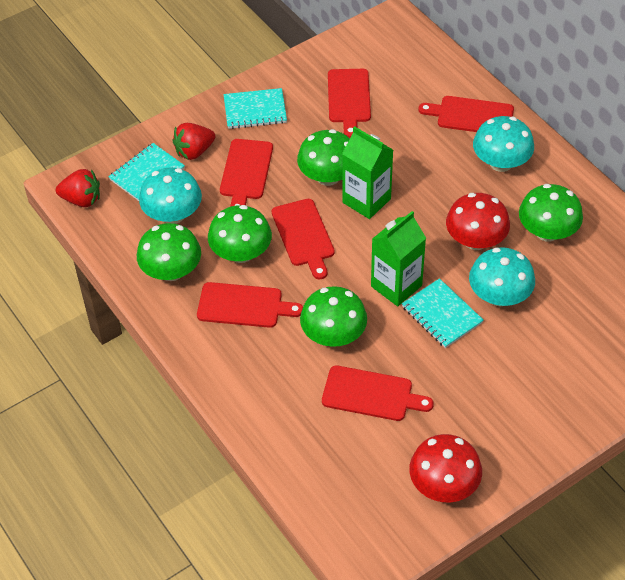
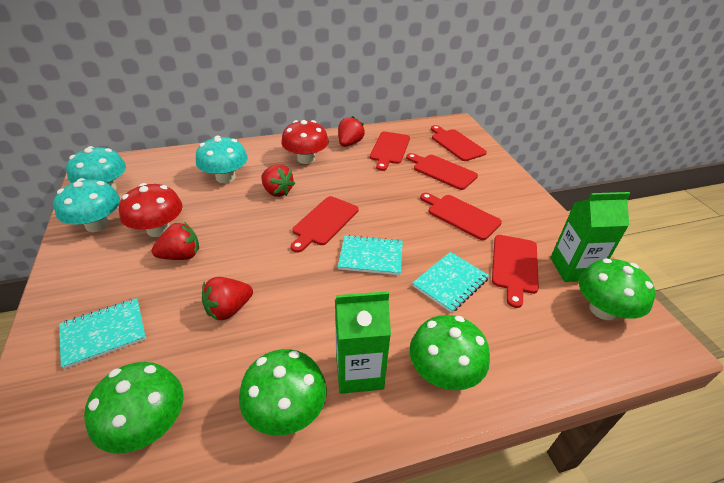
green mushroom: 5 -> 4
red strawberry: 2 -> 4

